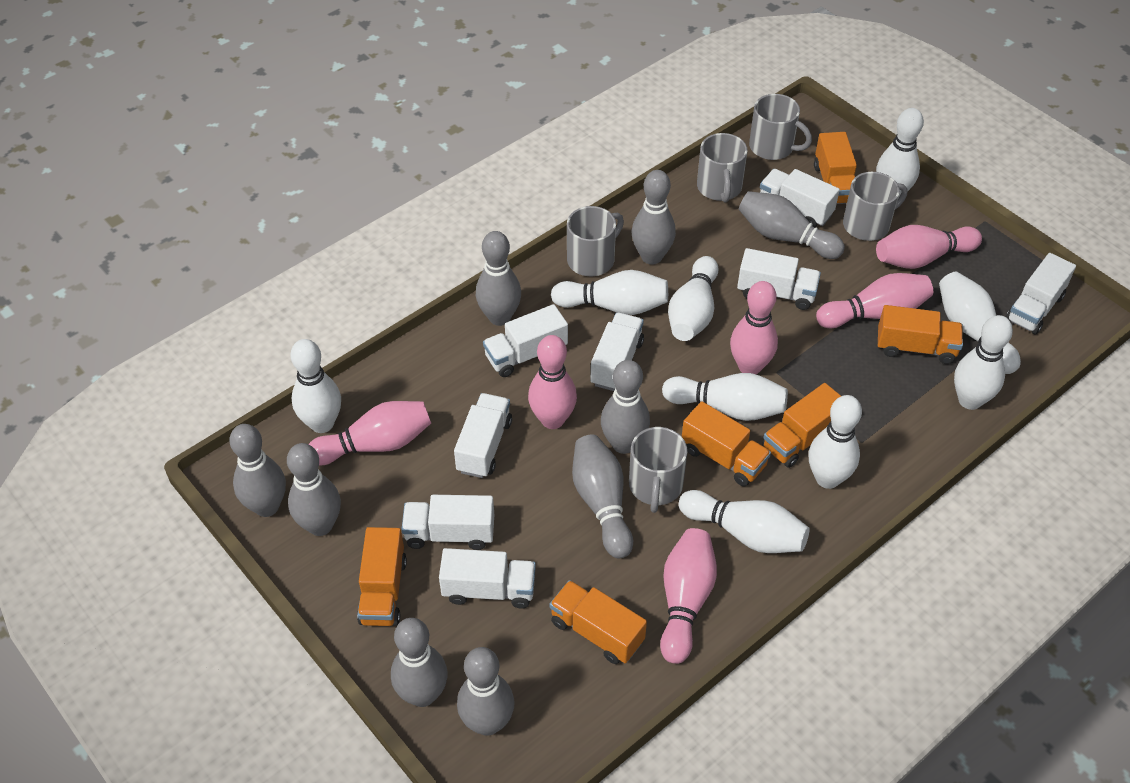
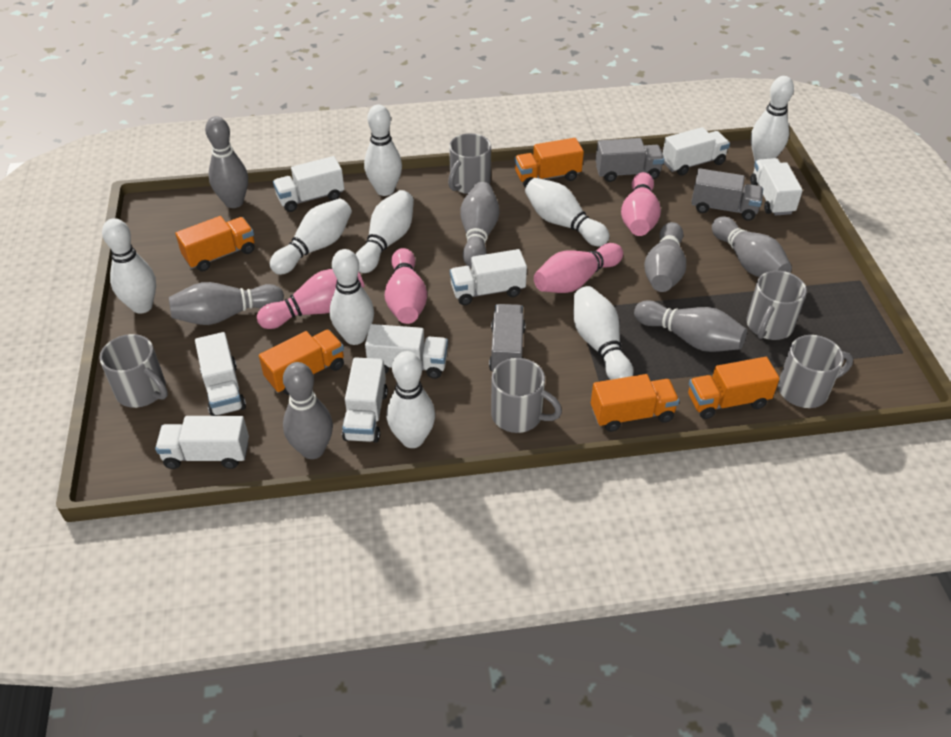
grey bowling pin: 9 -> 7
grey truck: 0 -> 3
orange truck: 6 -> 5
pink bowling pin: 6 -> 4

